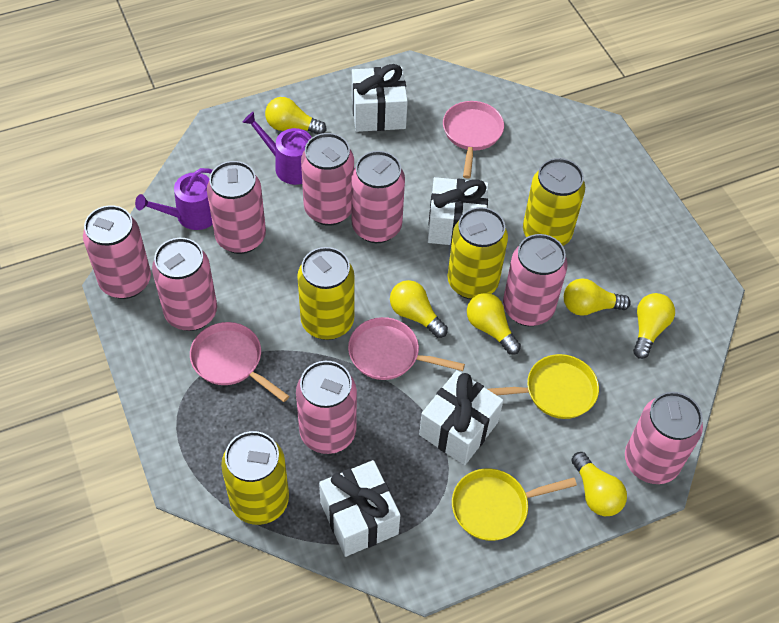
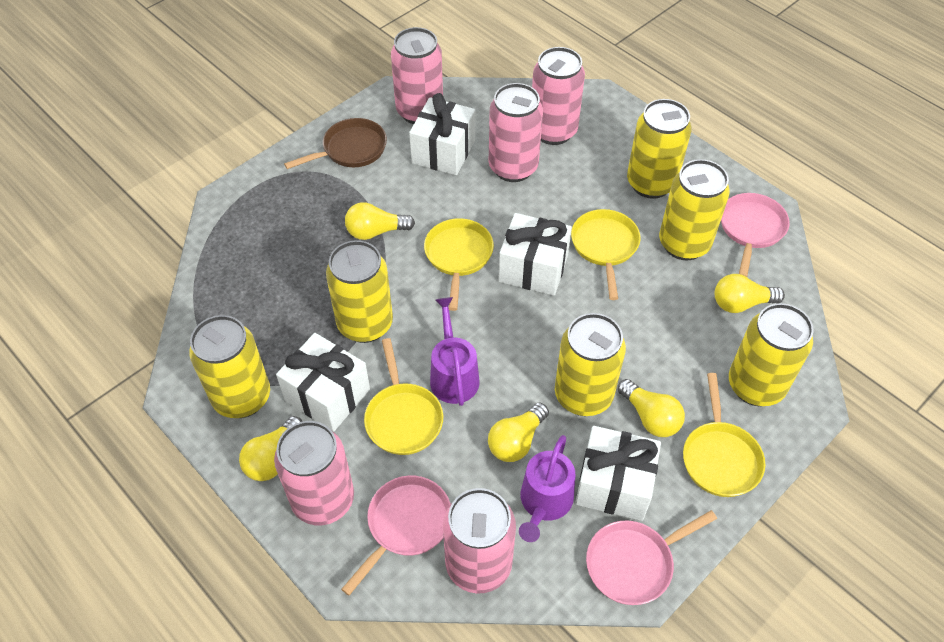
brown pan: 0 -> 1
pink can: 8 -> 5
yellow can: 4 -> 6
yellow light bulb: 6 -> 5
yellow pan: 2 -> 4

